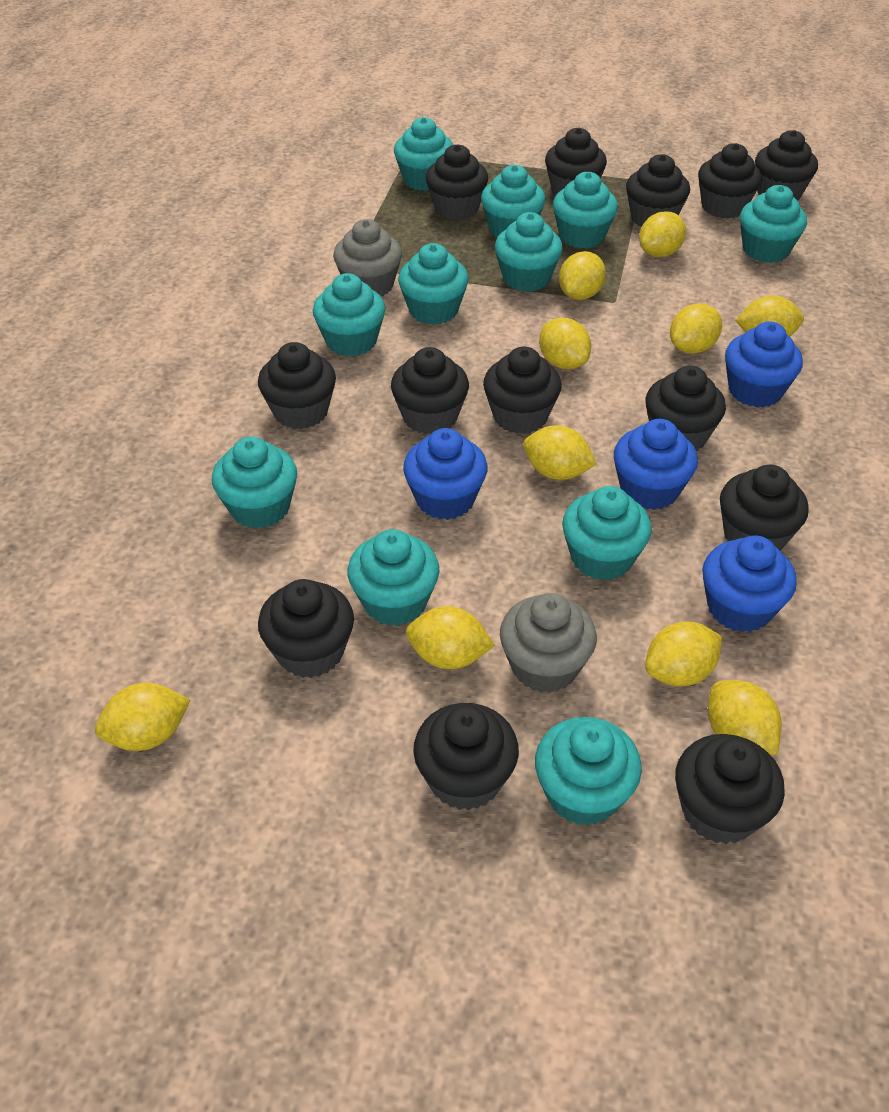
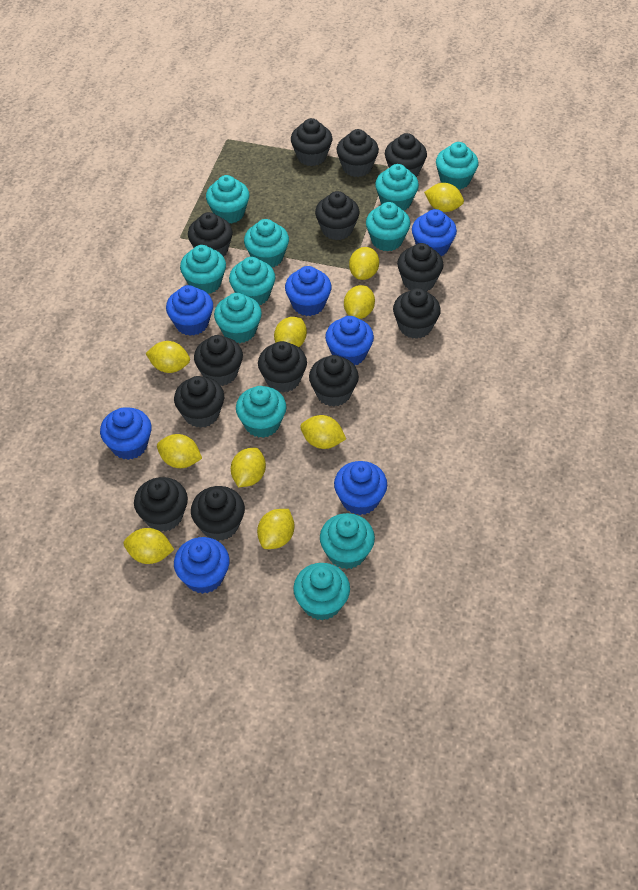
blue cupcake: 4 -> 7
grey cupcake: 2 -> 0

